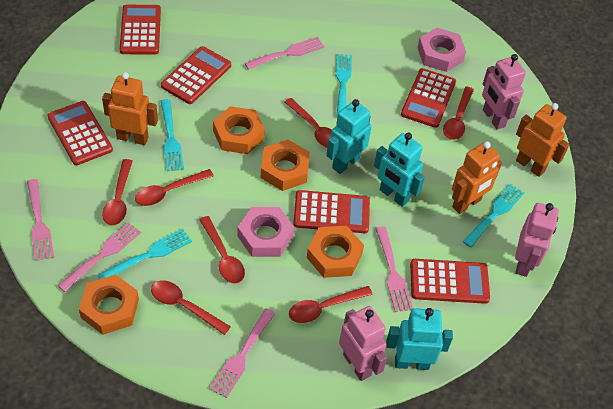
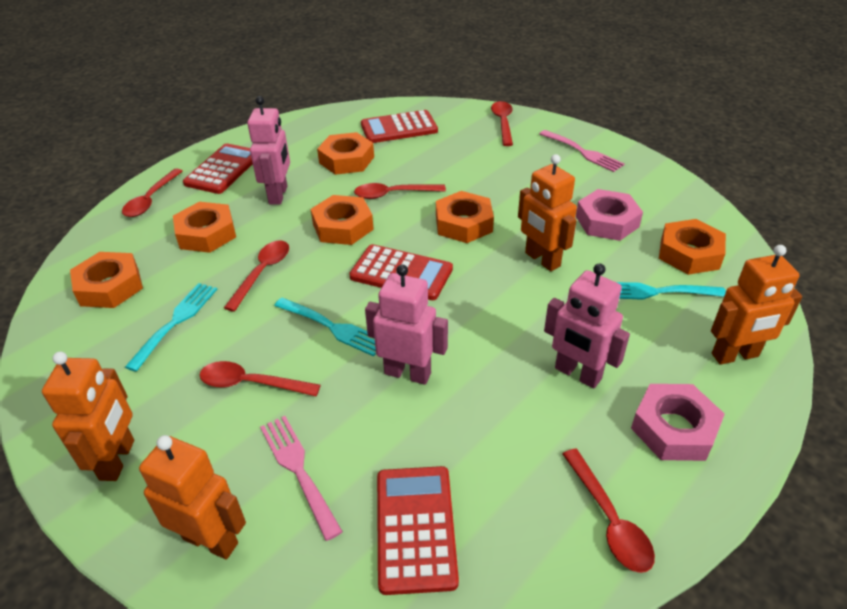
orange nut: 4 -> 6
orange robot: 3 -> 4
pink fork: 5 -> 2
red calculator: 6 -> 4
red spoon: 7 -> 6
turquoise fork: 4 -> 3
turquoise robot: 3 -> 0

